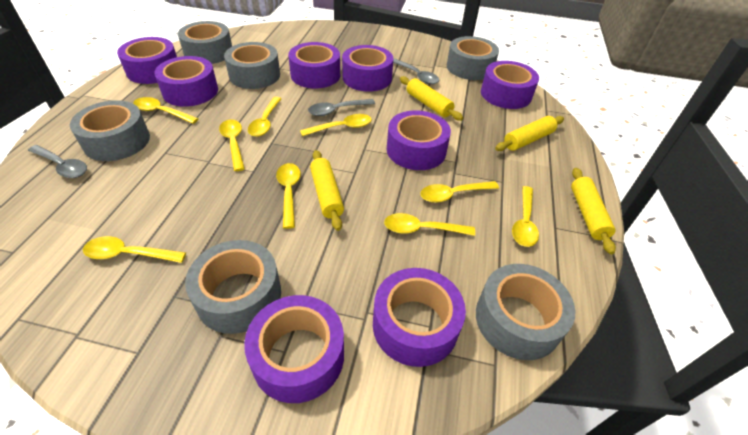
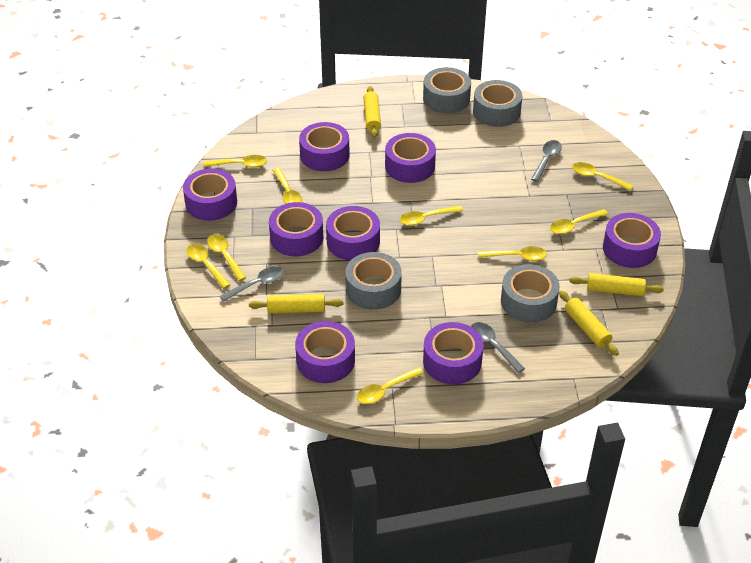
grey tape: 6 -> 4

